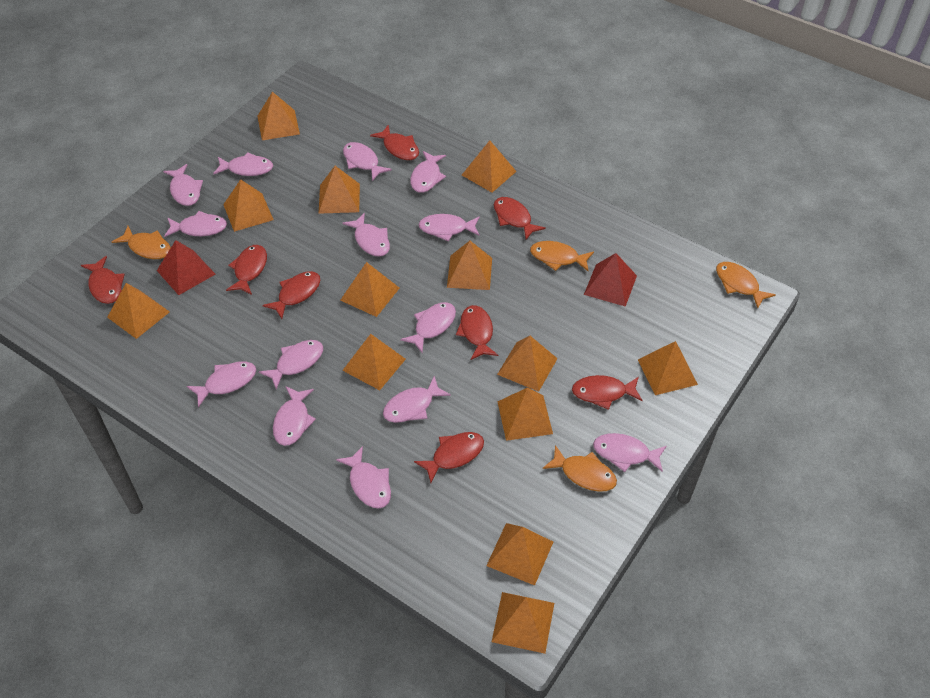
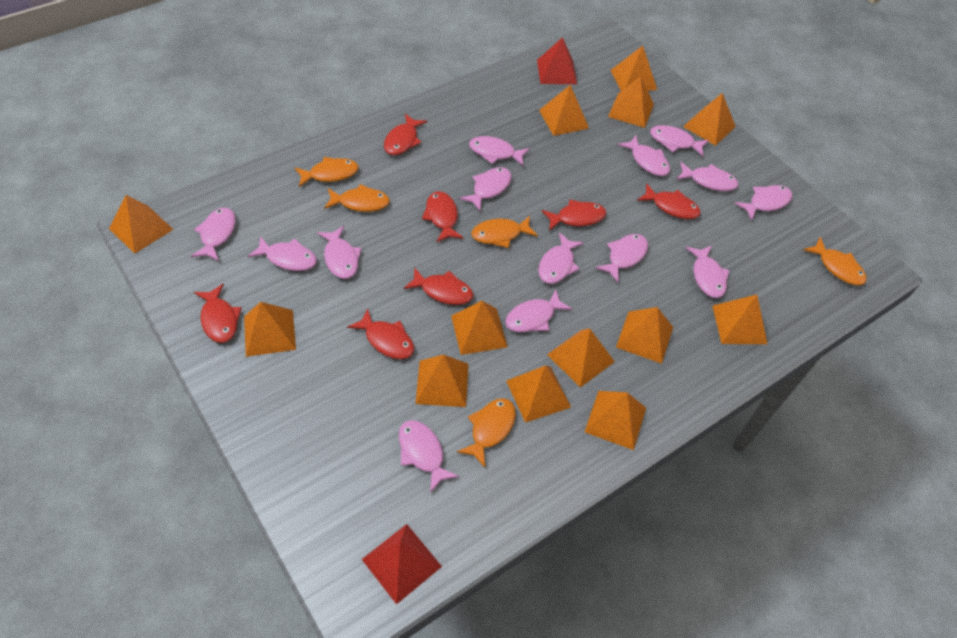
orange fish: 4 -> 5
red fish: 8 -> 7

